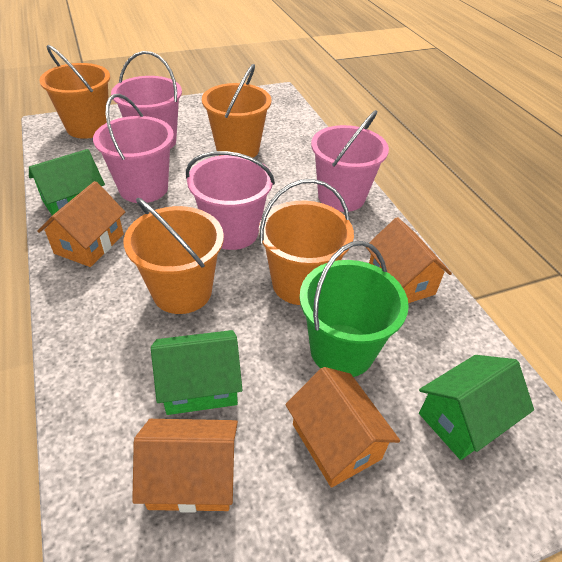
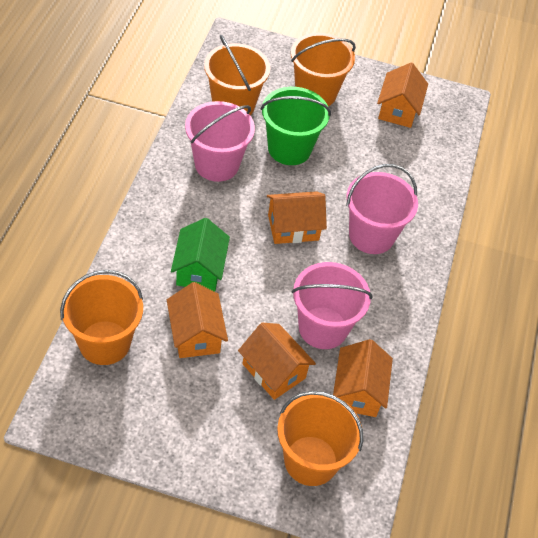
green house: 3 -> 1
orange house: 4 -> 5
pink bucket: 4 -> 3

